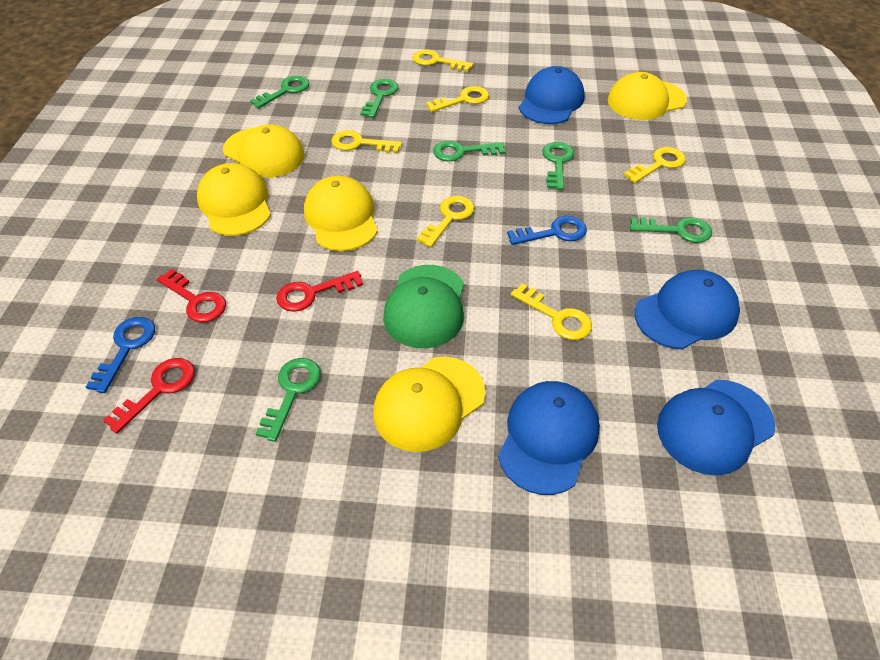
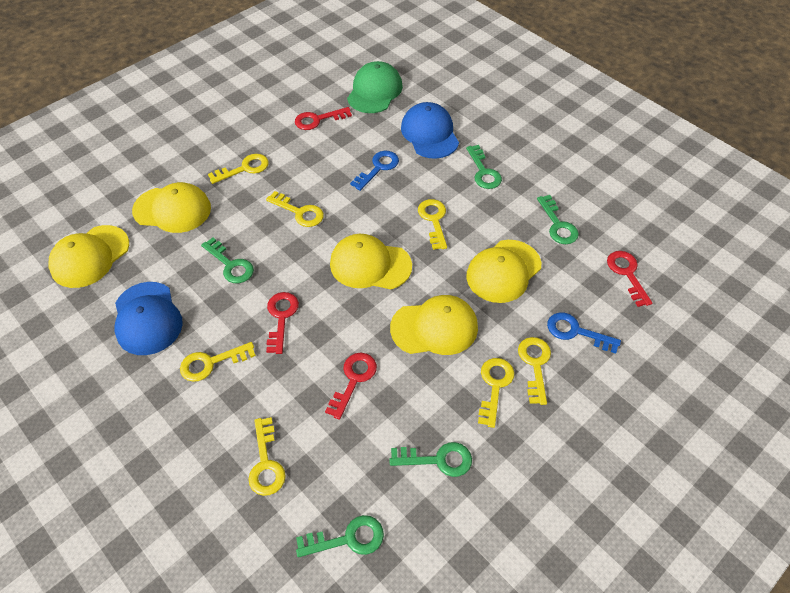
blue cap: 4 -> 2
green key: 6 -> 5
red key: 3 -> 4
yellow key: 6 -> 7

